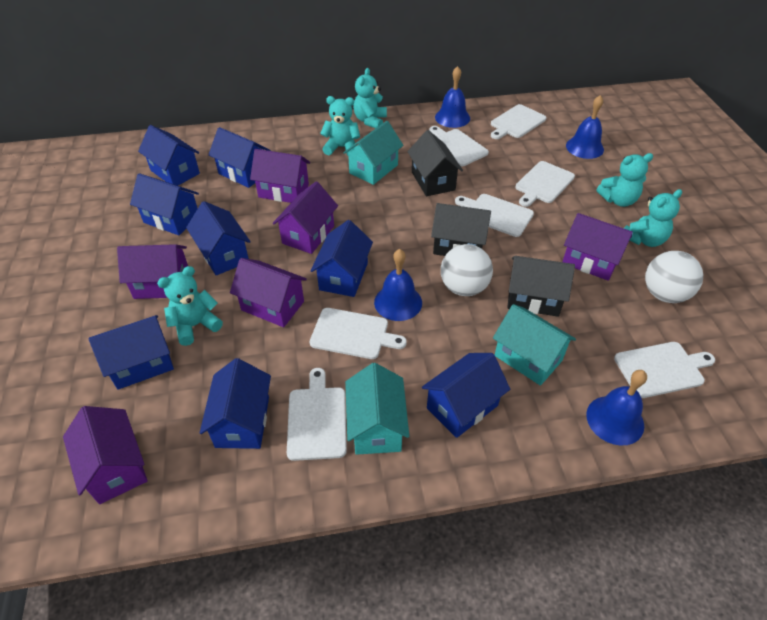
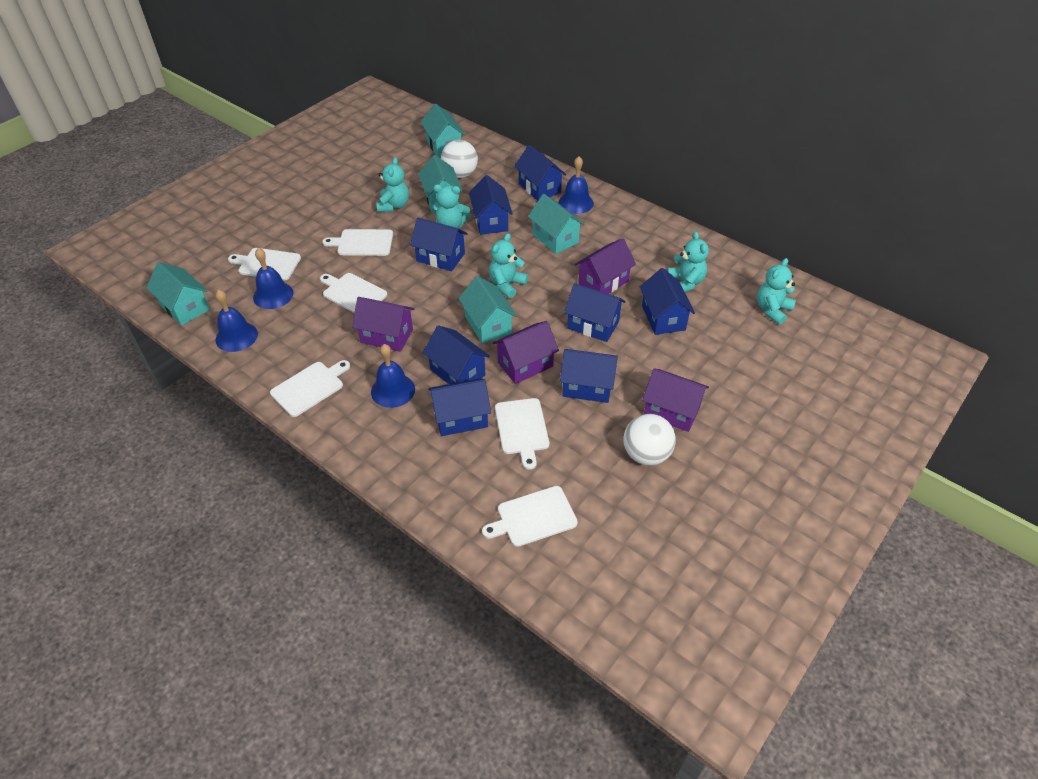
black house: 3 -> 0
purple house: 6 -> 4
turquoise house: 3 -> 5
white cutting board: 7 -> 6

